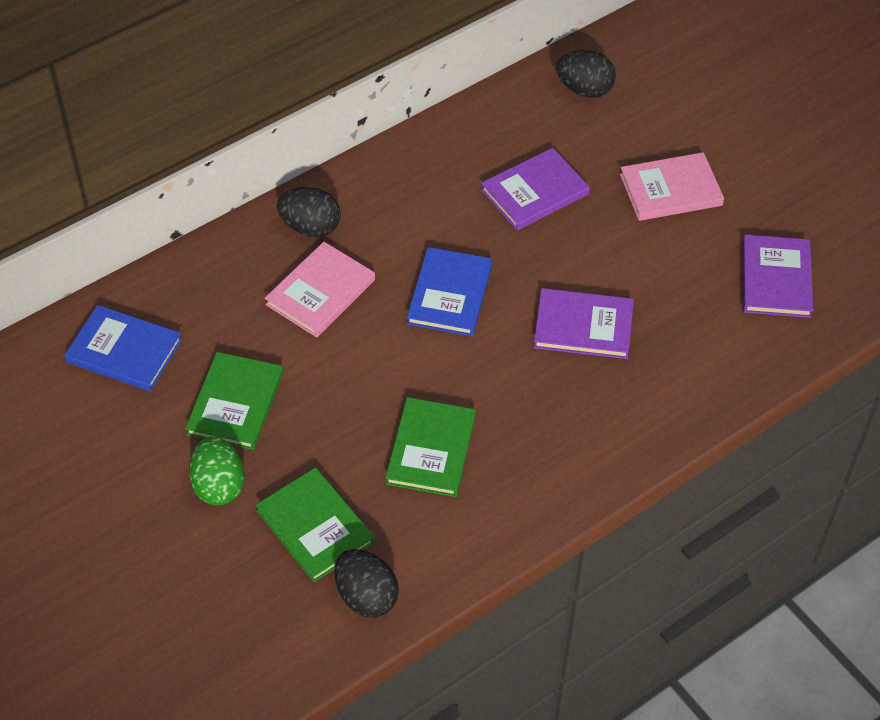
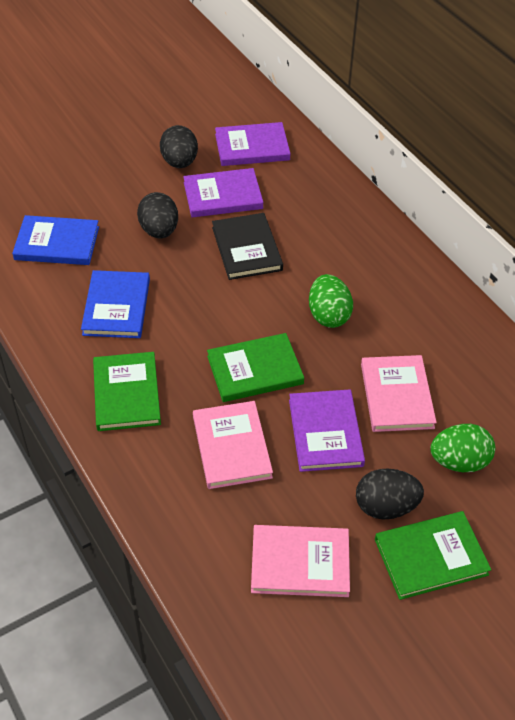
black book: 0 -> 1
green egg: 1 -> 2
pink book: 2 -> 3

